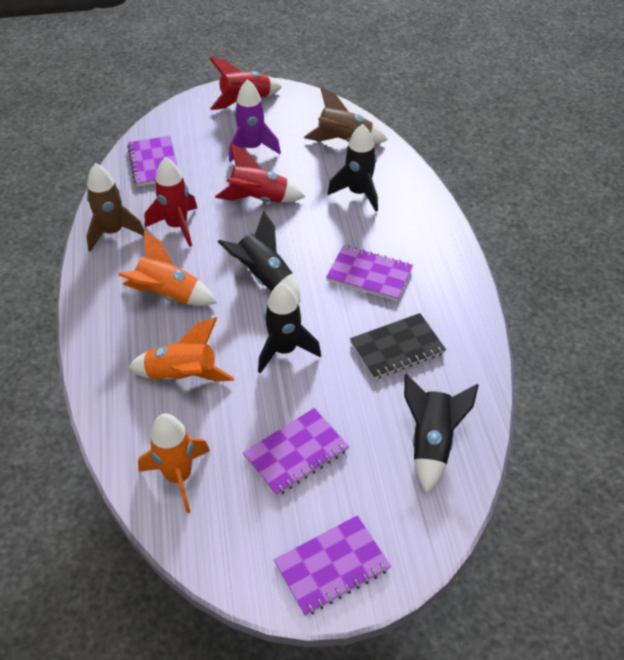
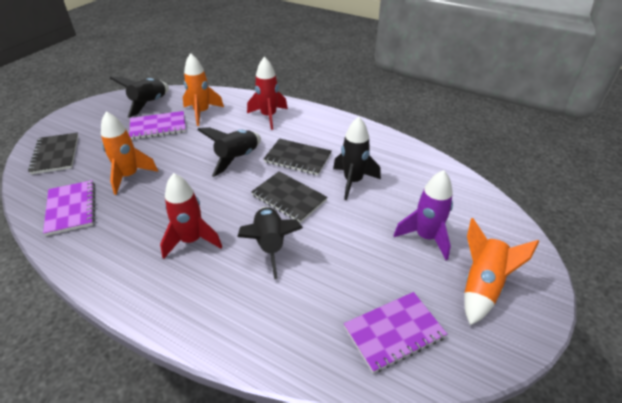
black notebook: 1 -> 3
brown rocket: 2 -> 0
purple notebook: 4 -> 3
red rocket: 3 -> 2

